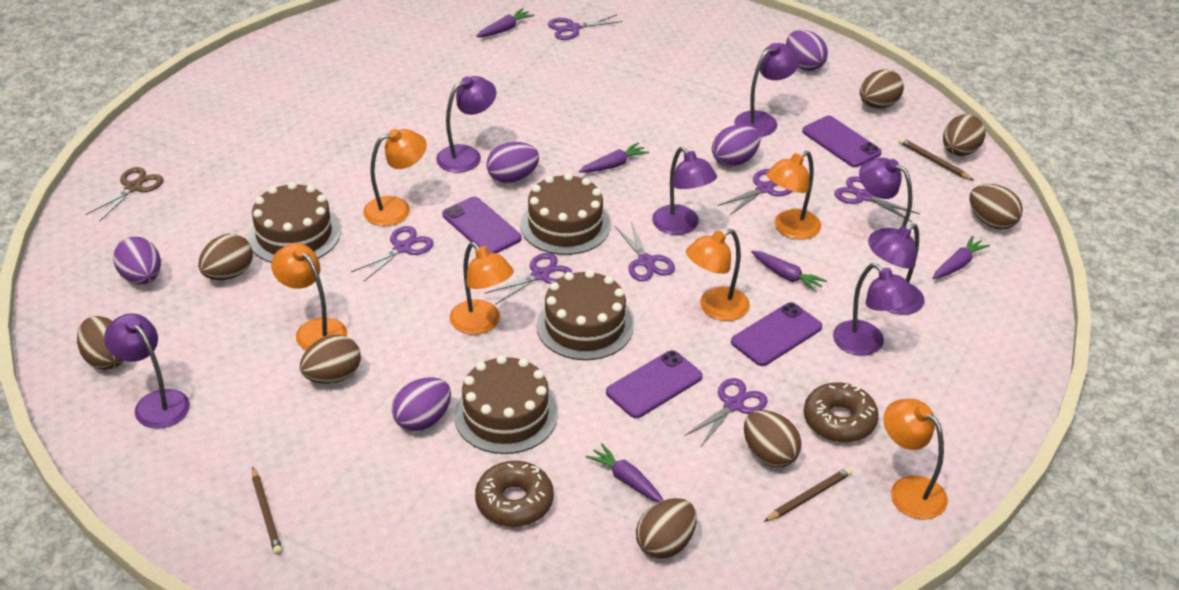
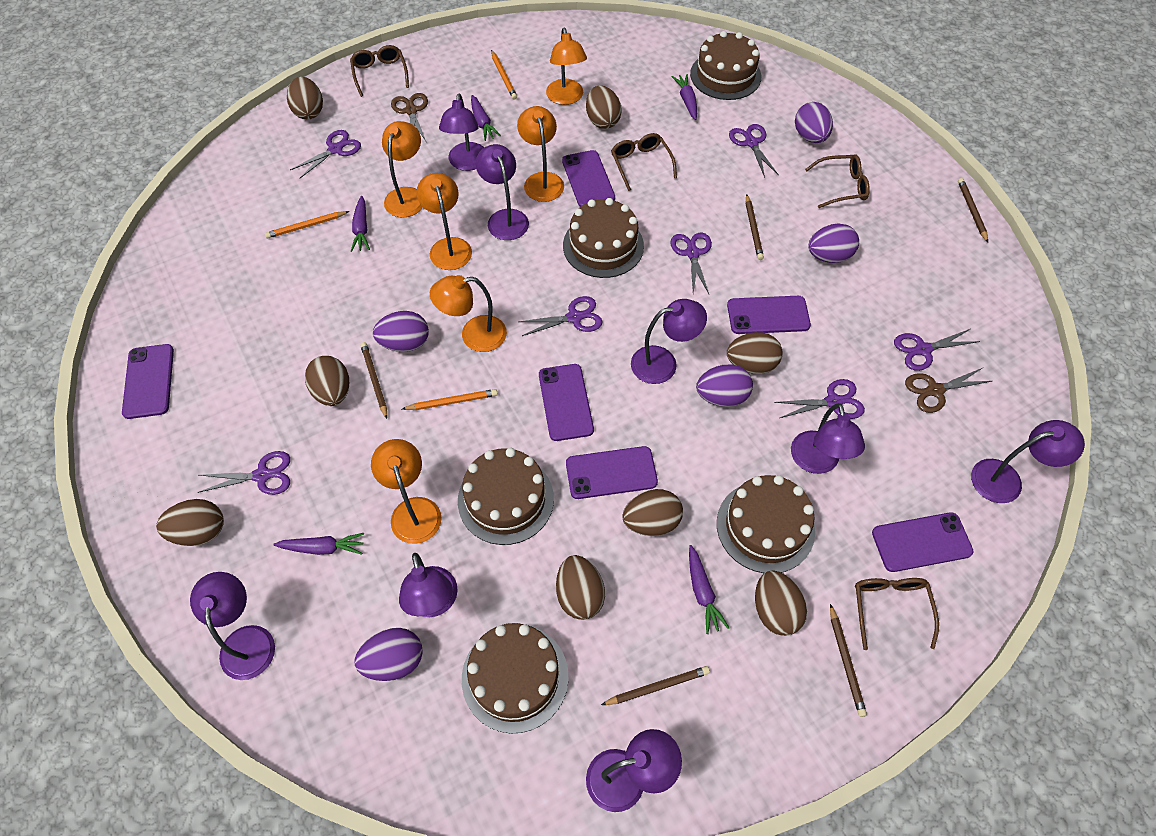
brown cake: 4 -> 5
brown donut: 2 -> 0
brown glasses: 0 -> 4
brown pencil: 3 -> 5
brown scissors: 1 -> 2
orange pencil: 0 -> 3
purple lamp: 7 -> 8
purple phone: 4 -> 6

